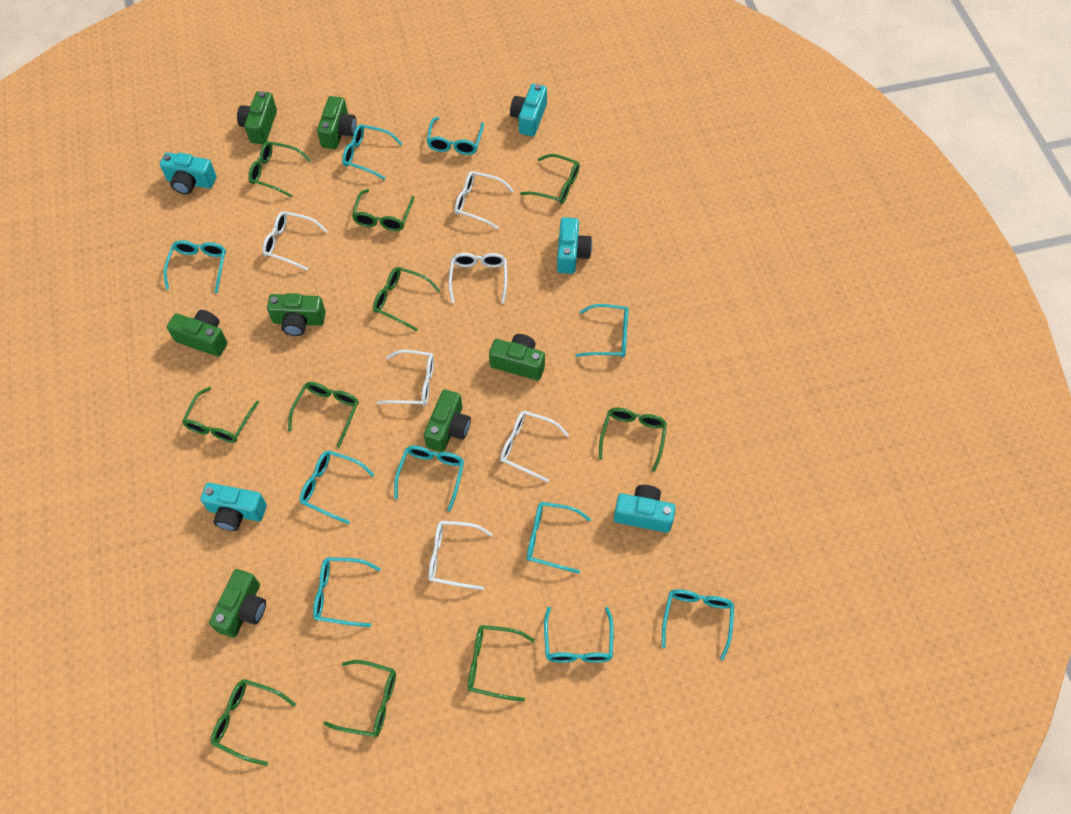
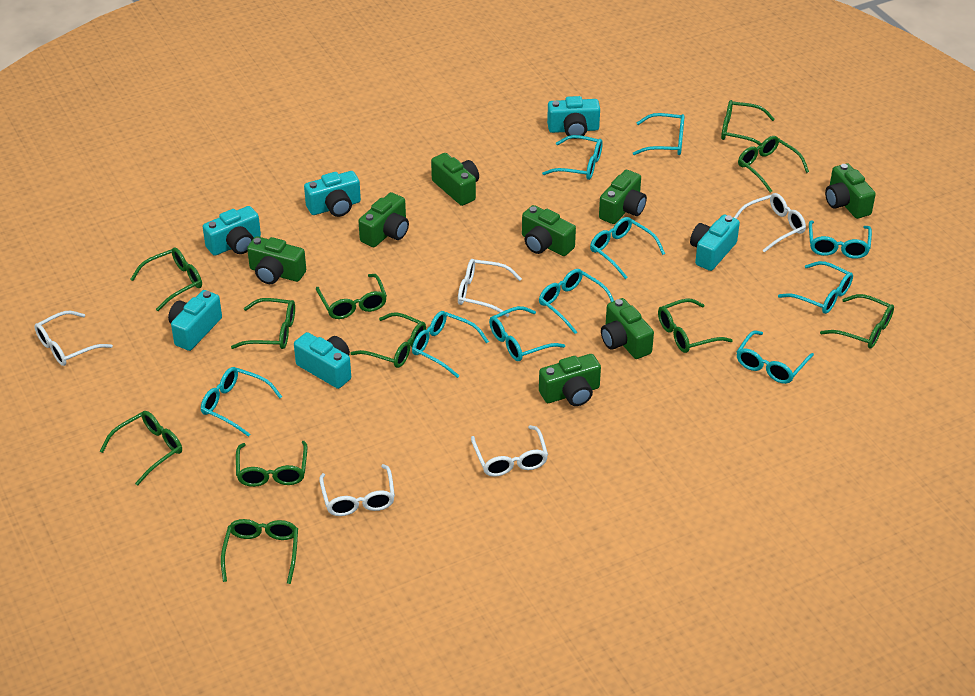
green camera: 7 -> 8
green glasses: 10 -> 11
turquoise camera: 5 -> 6
white glasses: 6 -> 5

